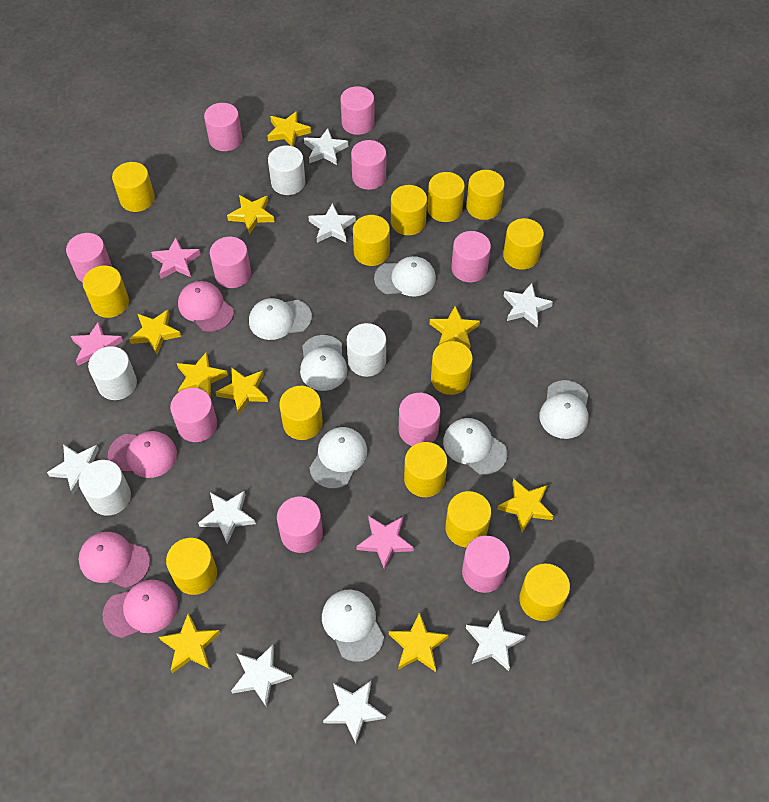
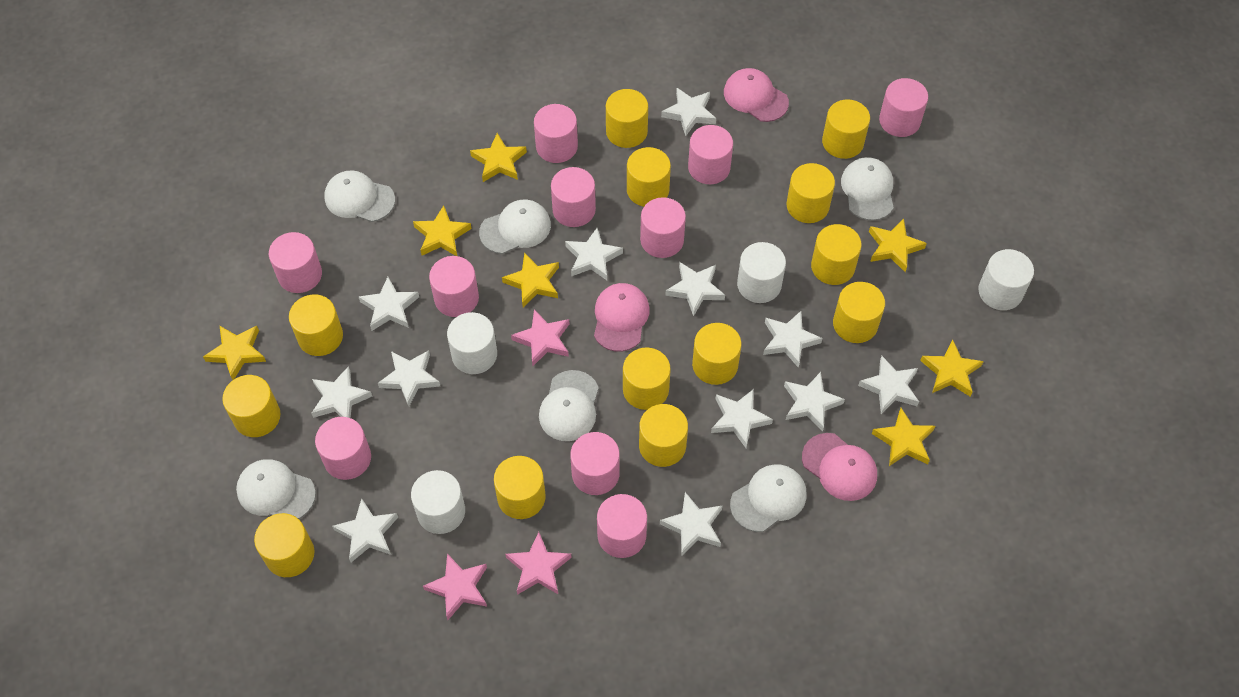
pink cap: 4 -> 3
white cap: 7 -> 6
white star: 8 -> 12
yellow star: 9 -> 7

